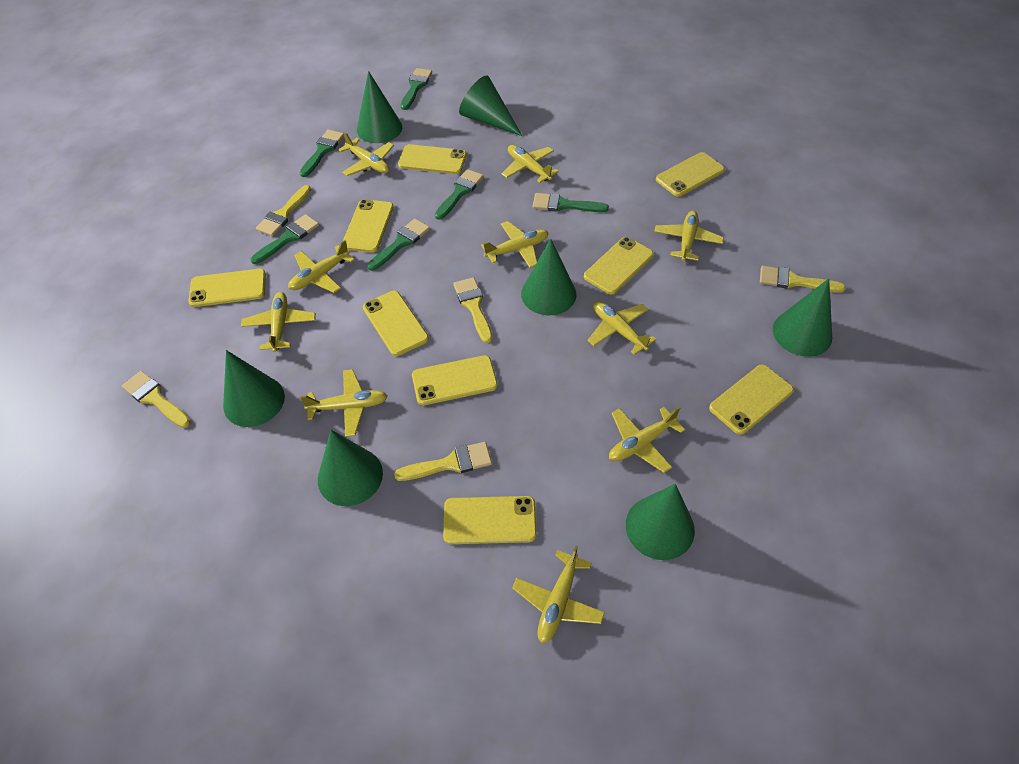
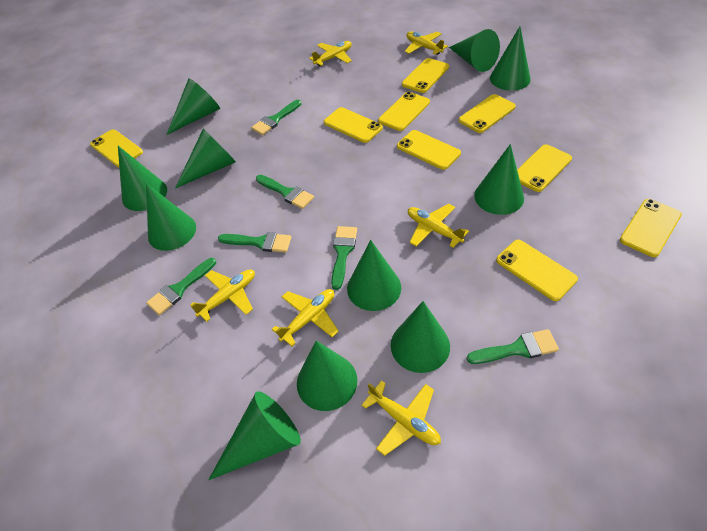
green cone: 7 -> 11
yellow brush: 5 -> 0
yellow plane: 10 -> 6

